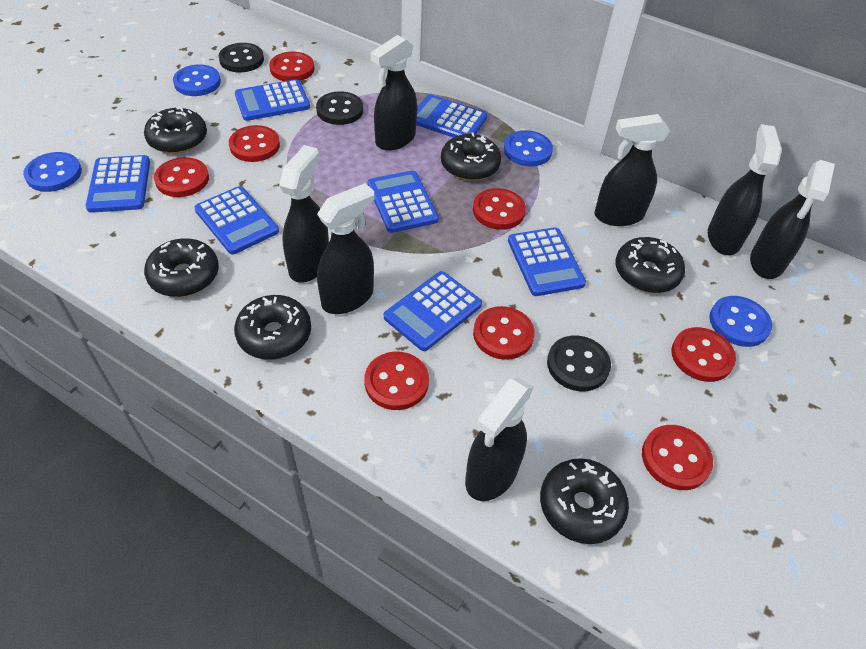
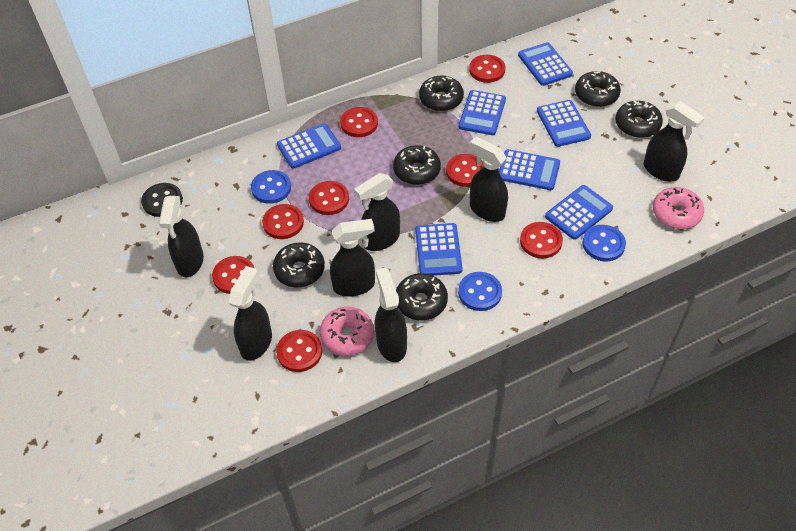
black button: 3 -> 1
blue button: 4 -> 3
pink donut: 0 -> 2

